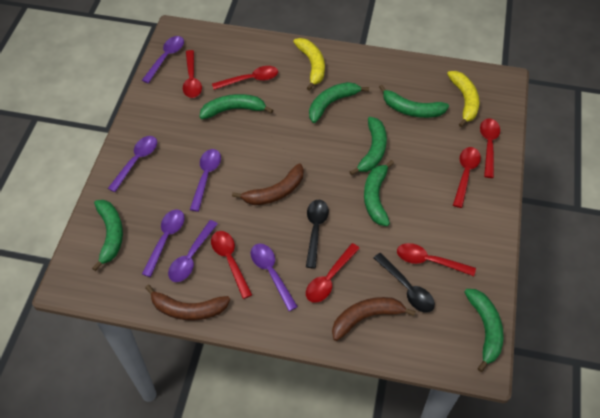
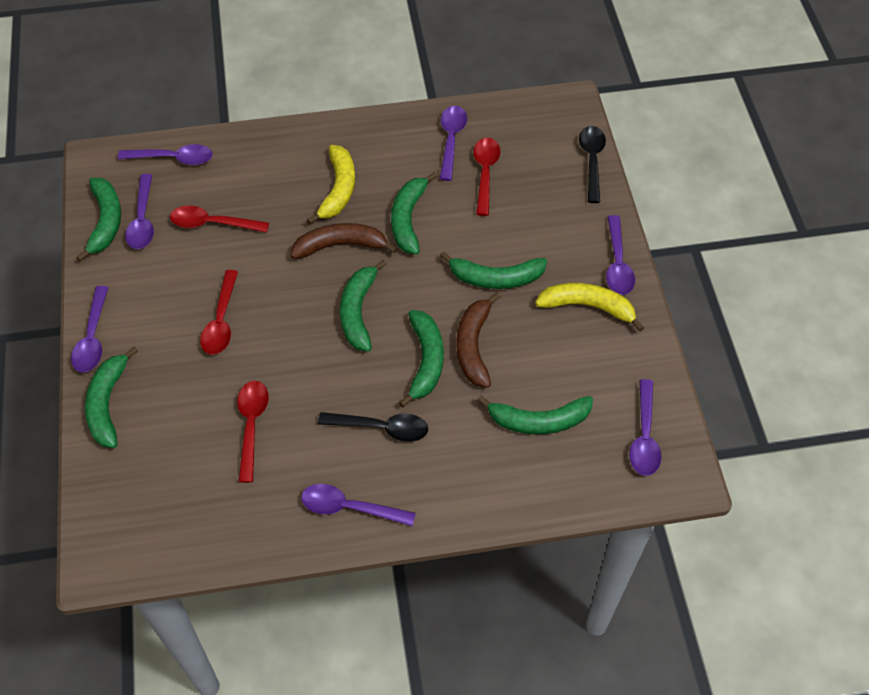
brown banana: 3 -> 2
purple spoon: 6 -> 7
red spoon: 7 -> 4

